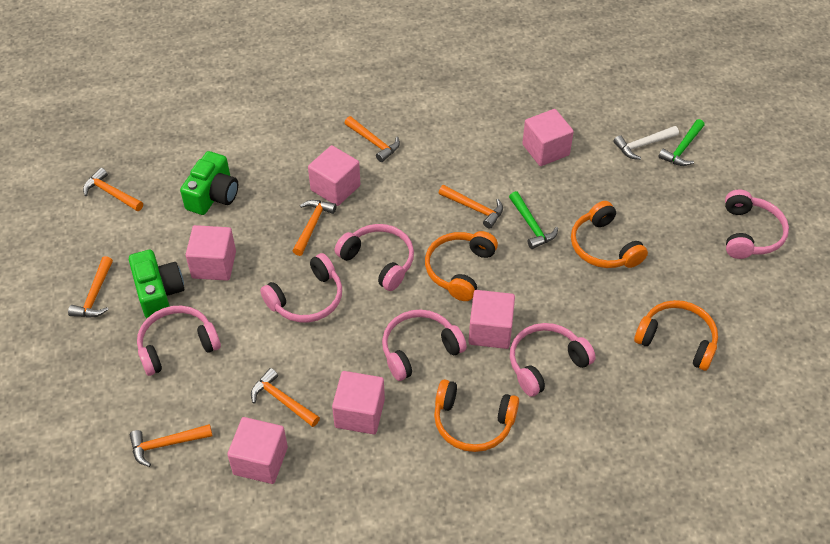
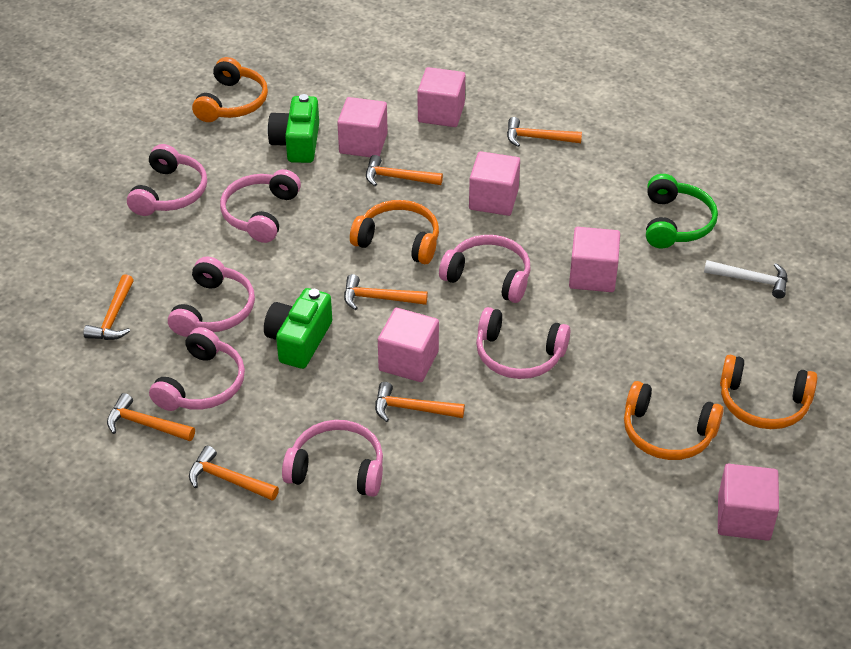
green hammer: 2 -> 0
green headphones: 0 -> 1
pink headphones: 6 -> 7

